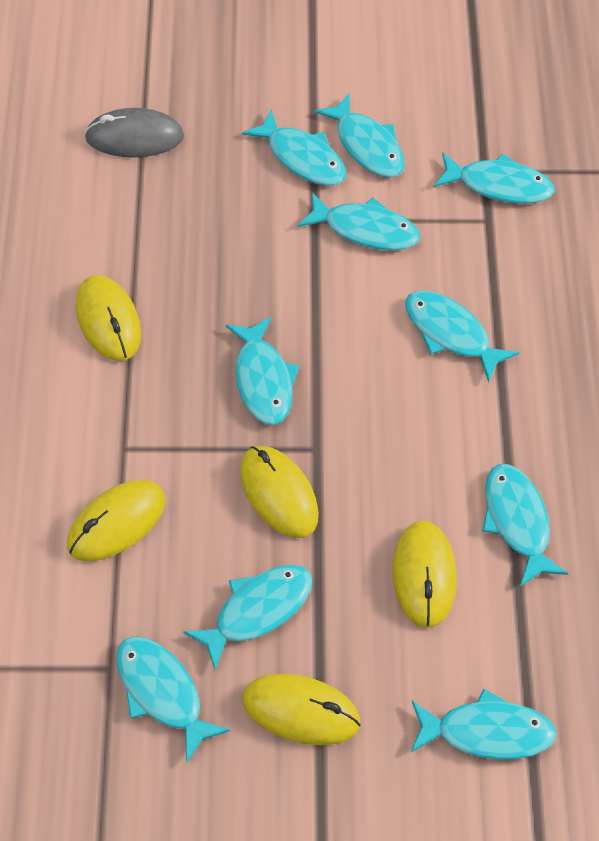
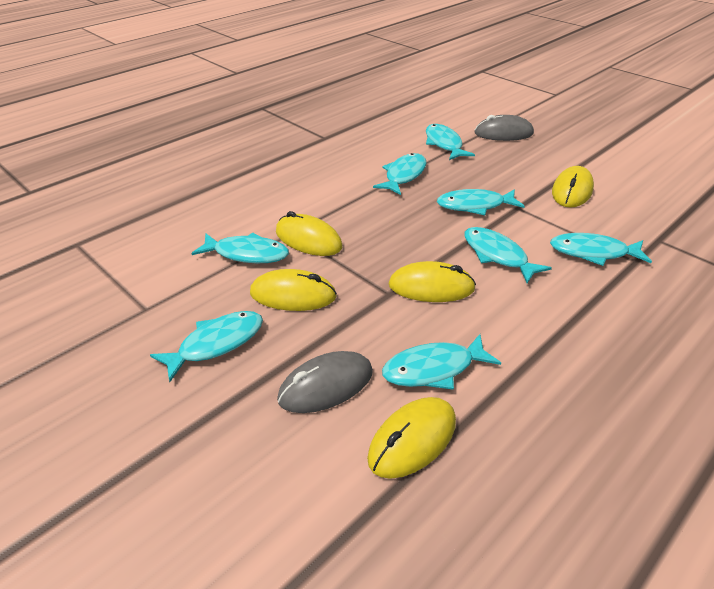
grey mouse: 1 -> 2
turquoise fish: 10 -> 8

